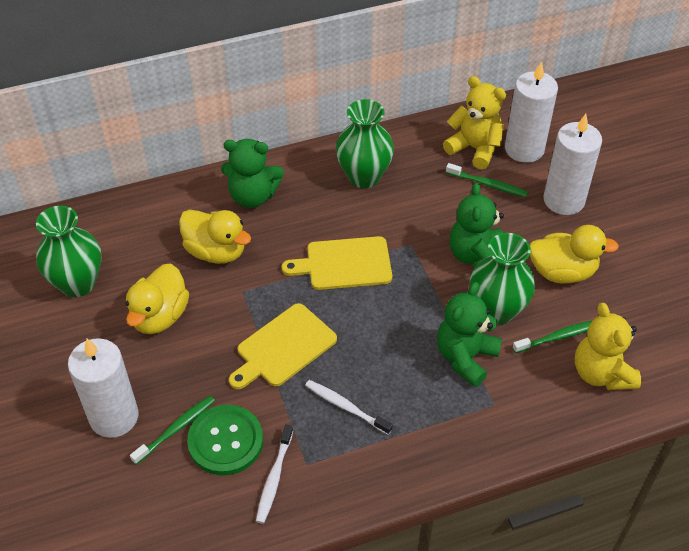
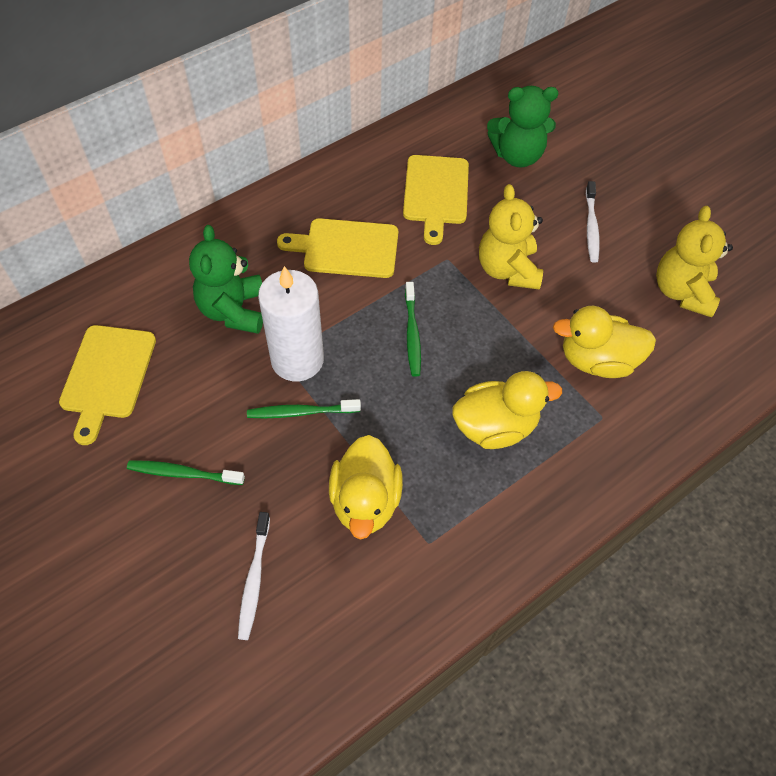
green button: 1 -> 0
green teddy bear: 3 -> 2
green vase: 3 -> 0
white candle: 3 -> 1
yellow cutting board: 2 -> 3

